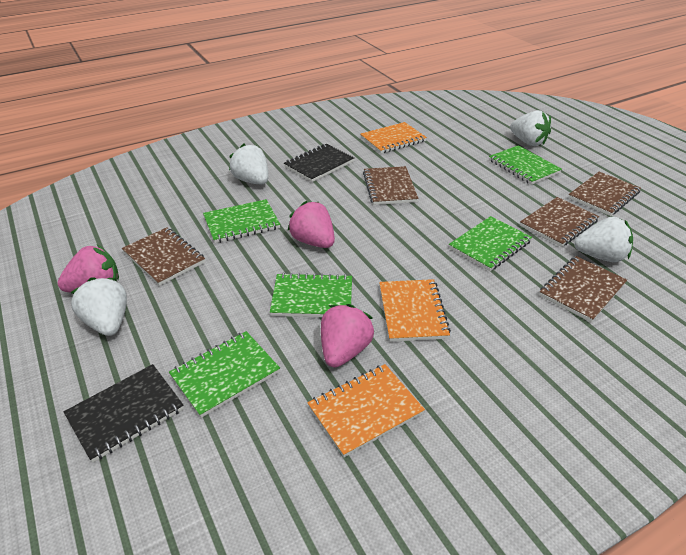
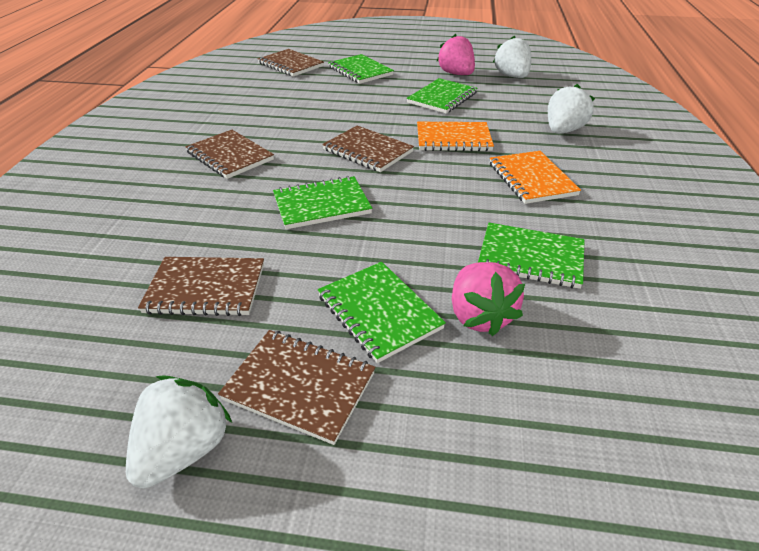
black notebook: 2 -> 0
orange notebook: 3 -> 2
pink strawberry: 3 -> 2
white strawberry: 4 -> 3

